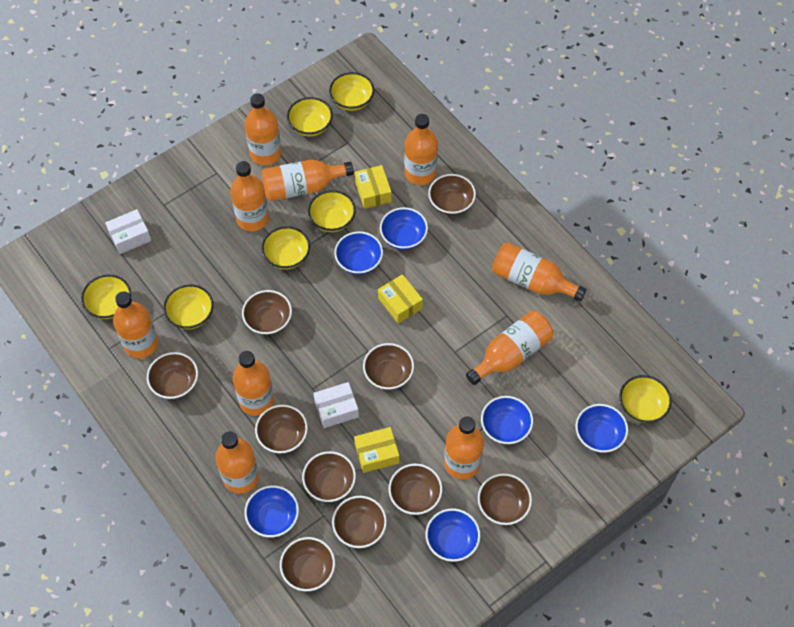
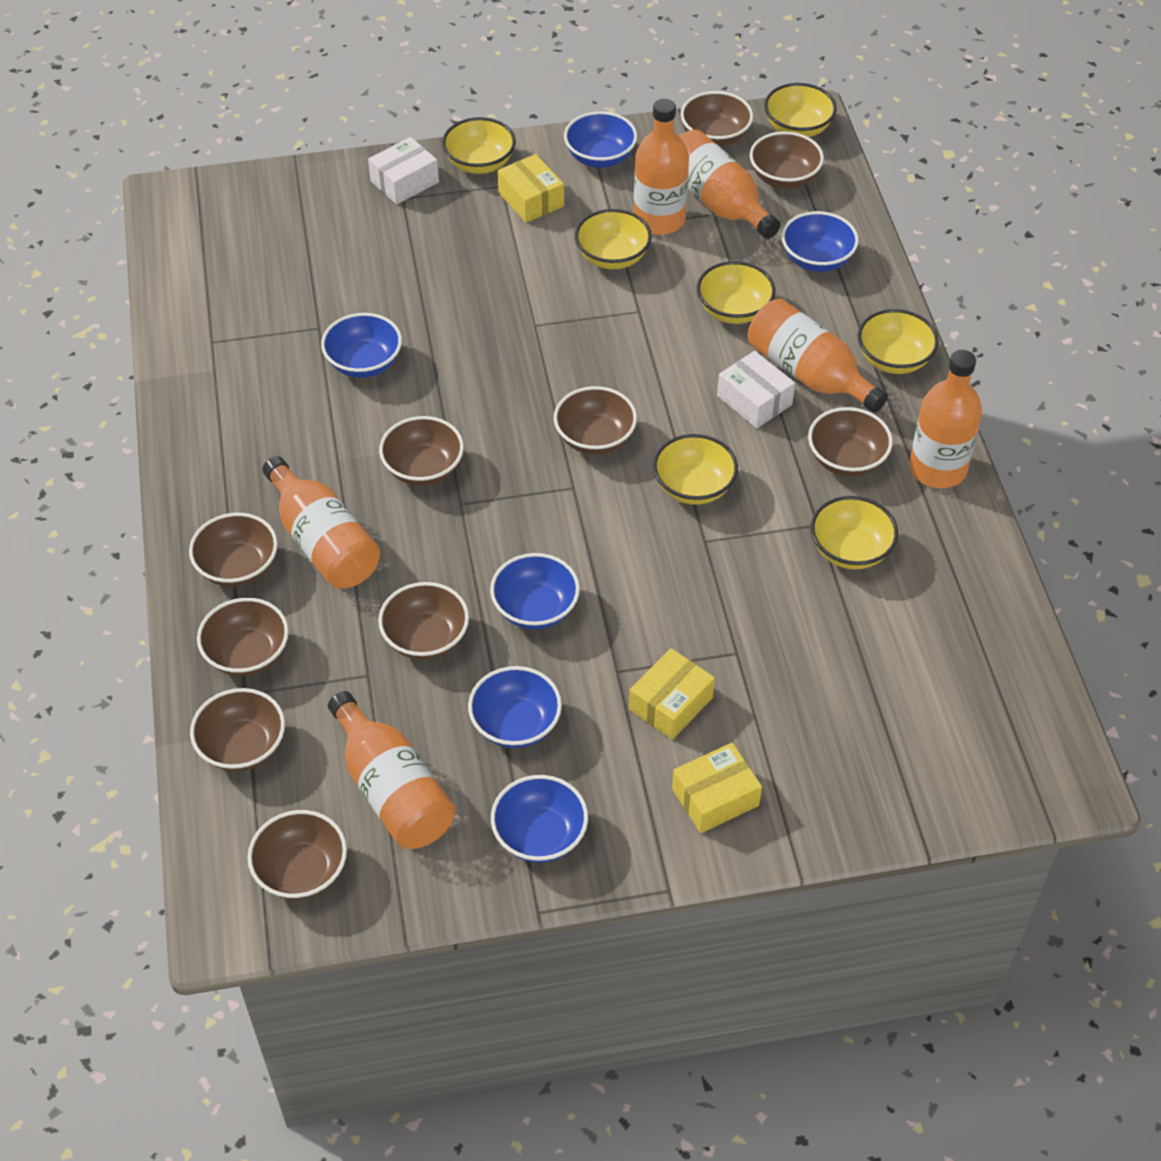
orange bottle: 10 -> 6

